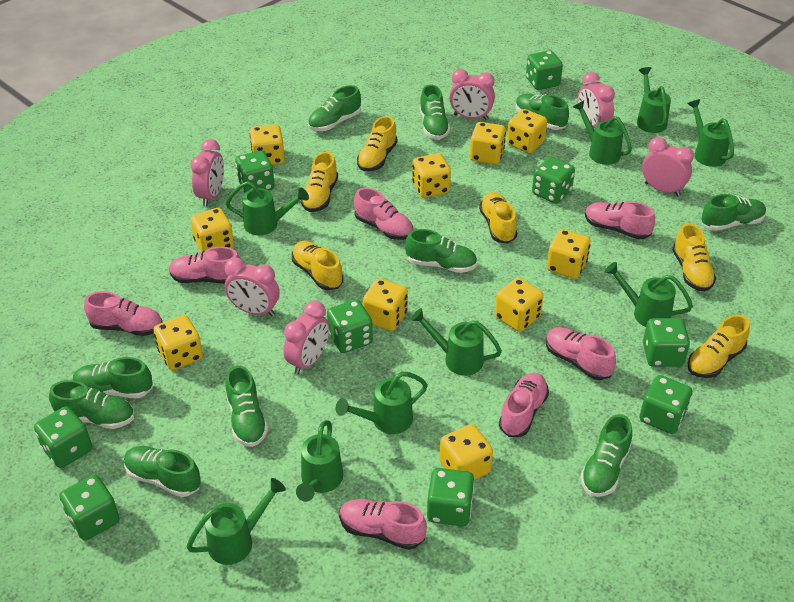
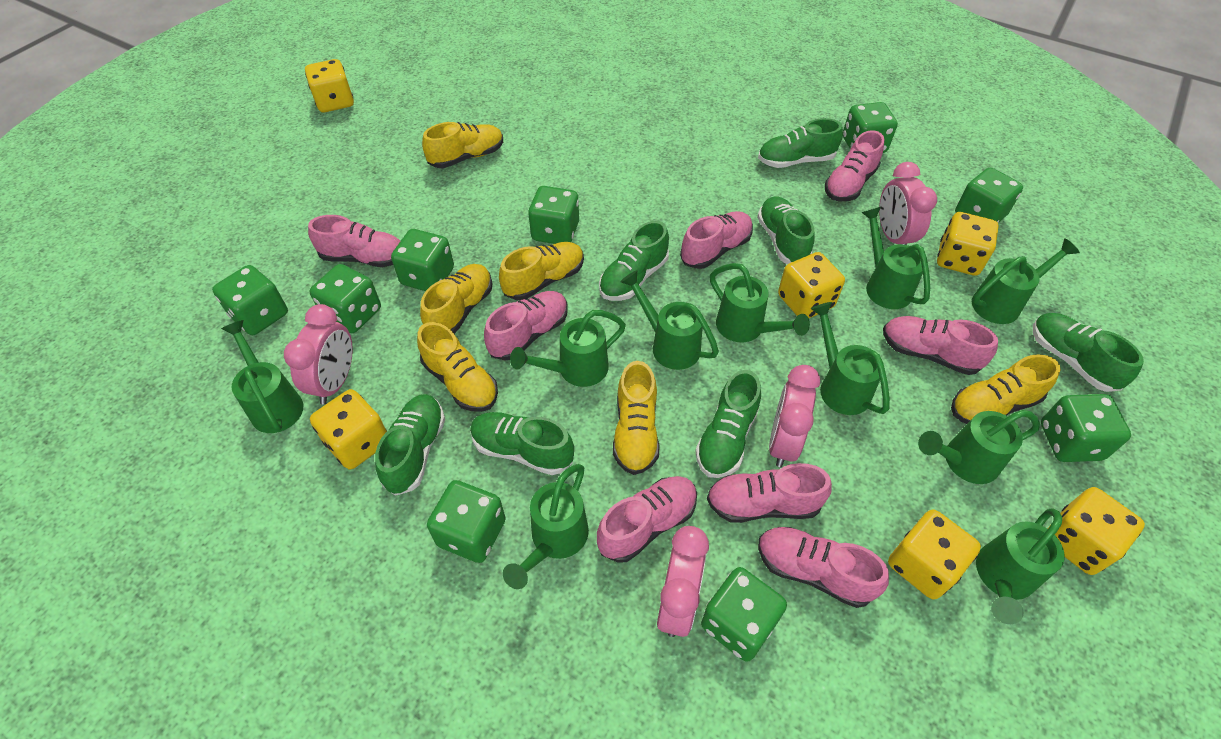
green shoe: 10 -> 7
green watering can: 9 -> 10
pink clock: 6 -> 4
pink shoe: 7 -> 8
yellow dice: 10 -> 6

